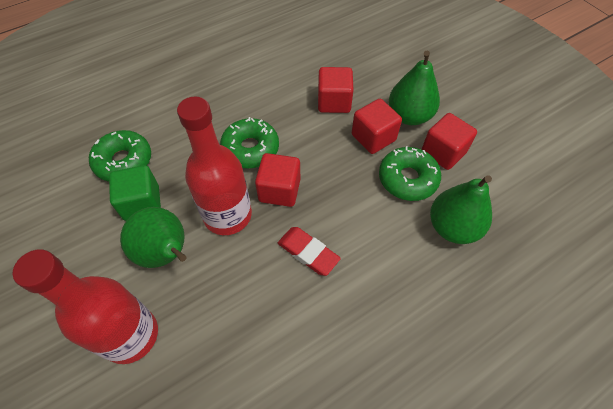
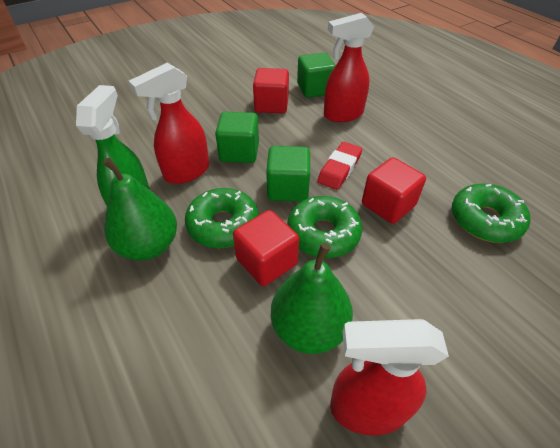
green cube: 1 -> 3
green pear: 3 -> 2
green spray bottle: 0 -> 1
red bottle: 2 -> 0
red cube: 4 -> 3
red spray bottle: 0 -> 3

